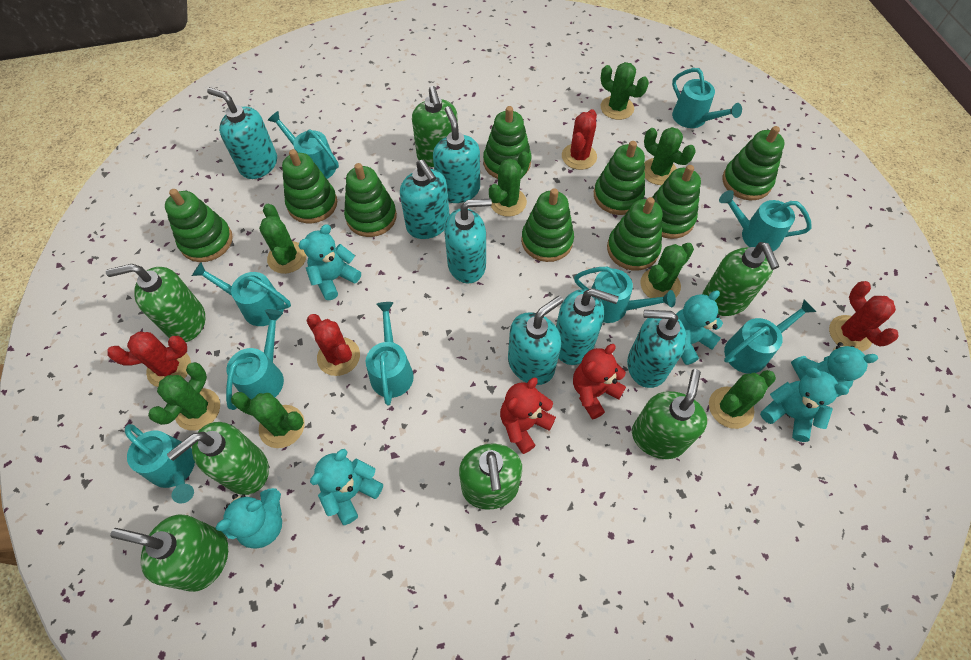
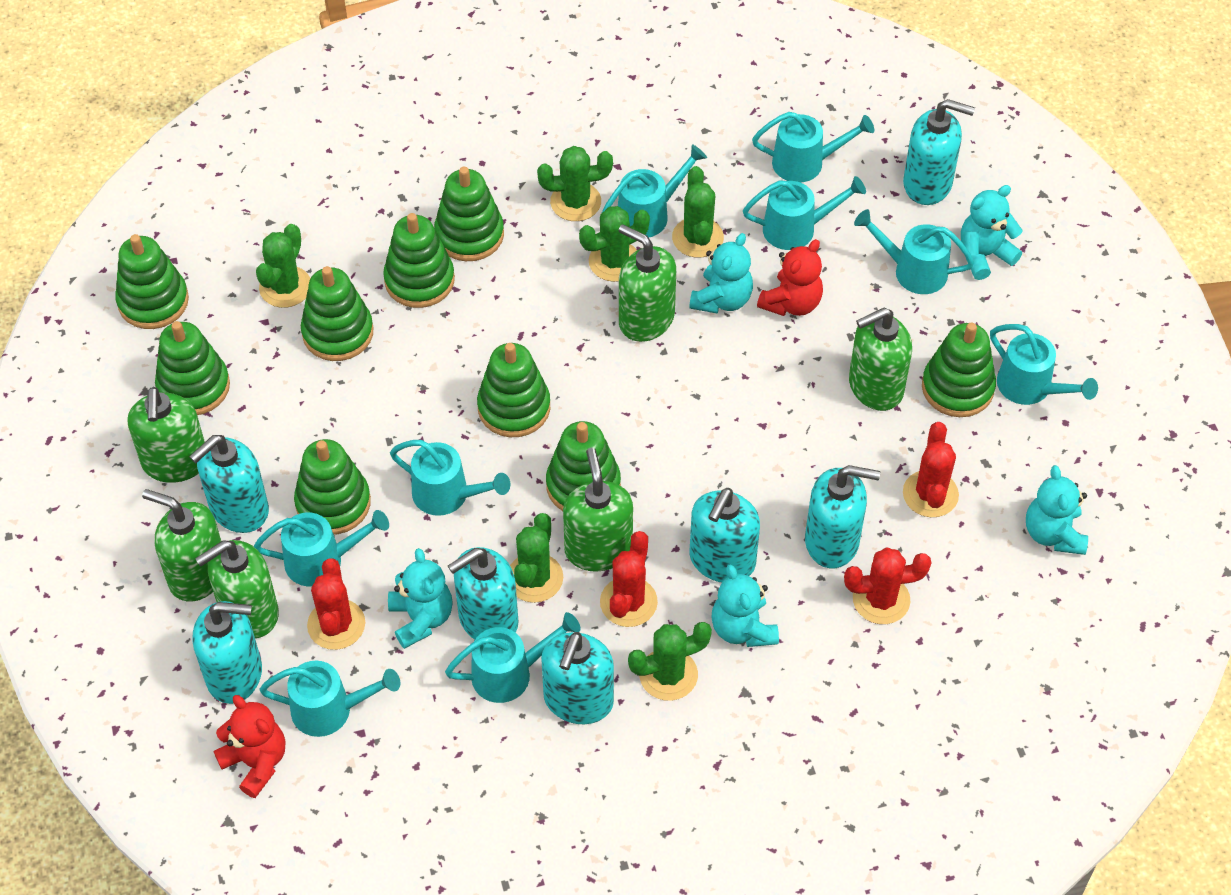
green cactus: 8 -> 6
green soap dispenser: 7 -> 6
turquoise teddy bear: 6 -> 5

